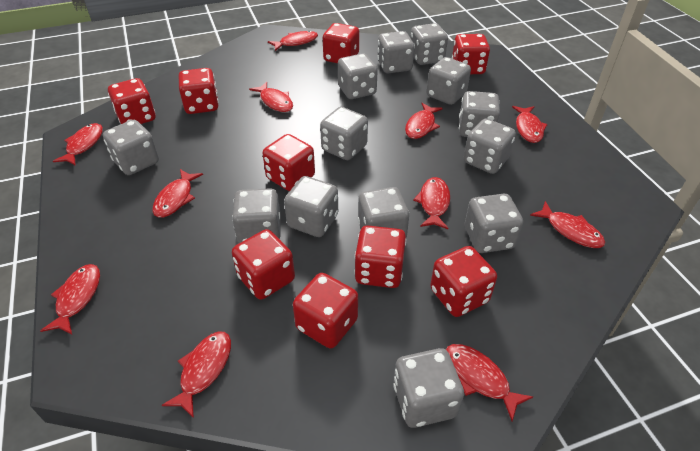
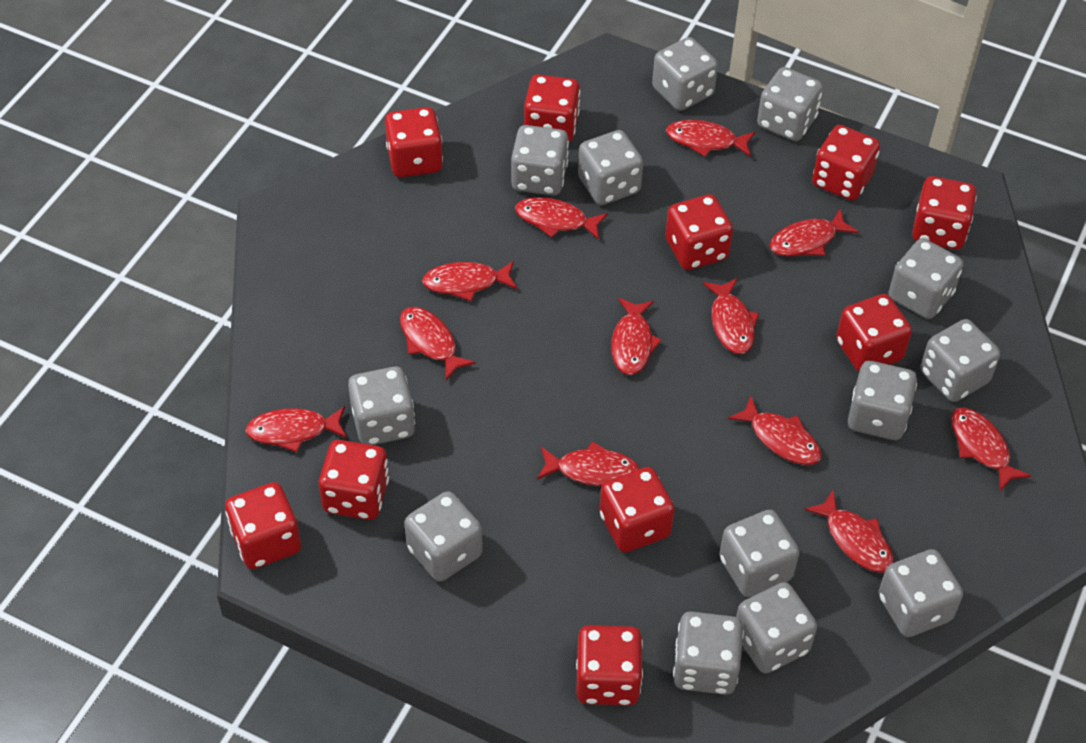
red dice: 9 -> 10
red fish: 11 -> 12

